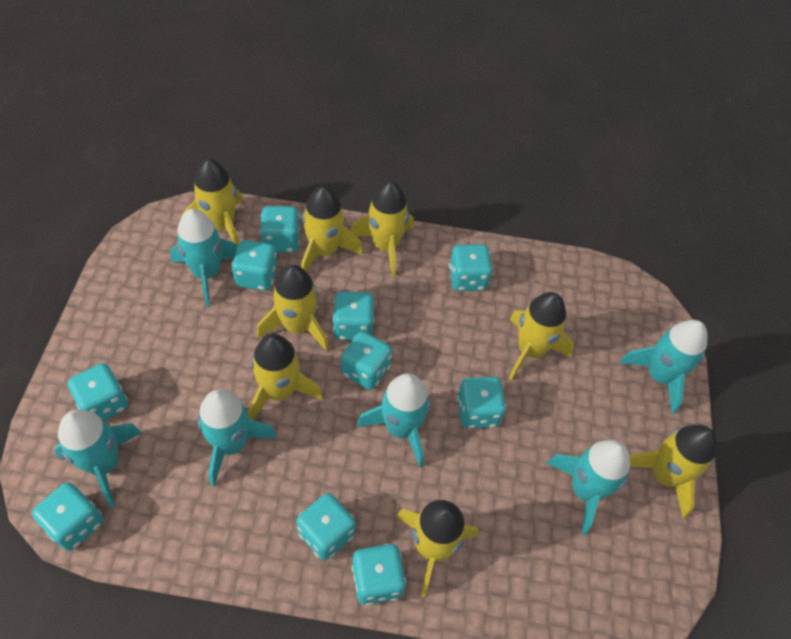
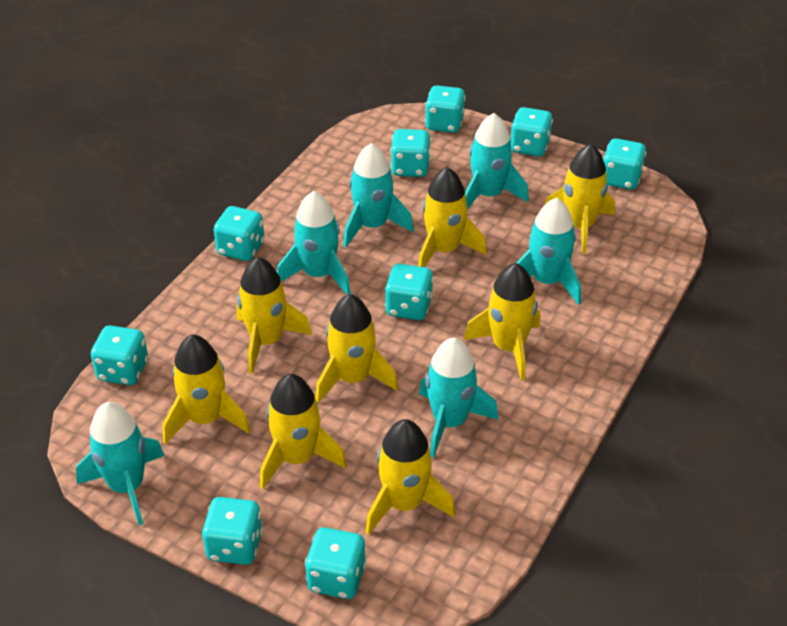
turquoise dice: 10 -> 9

